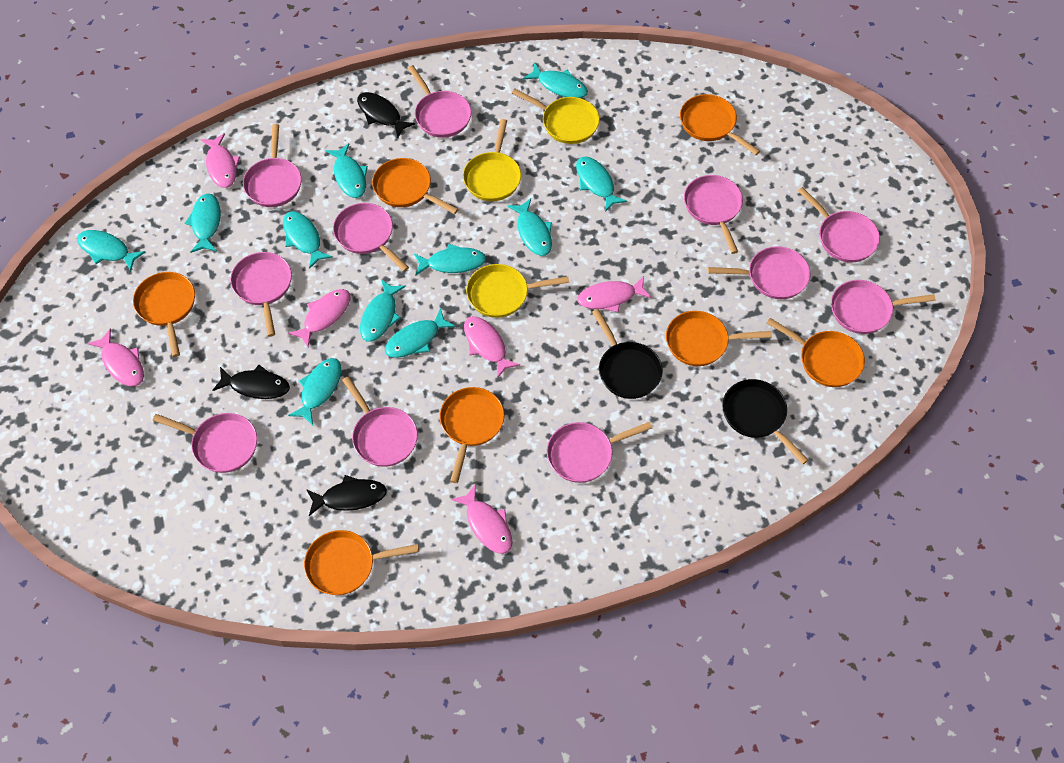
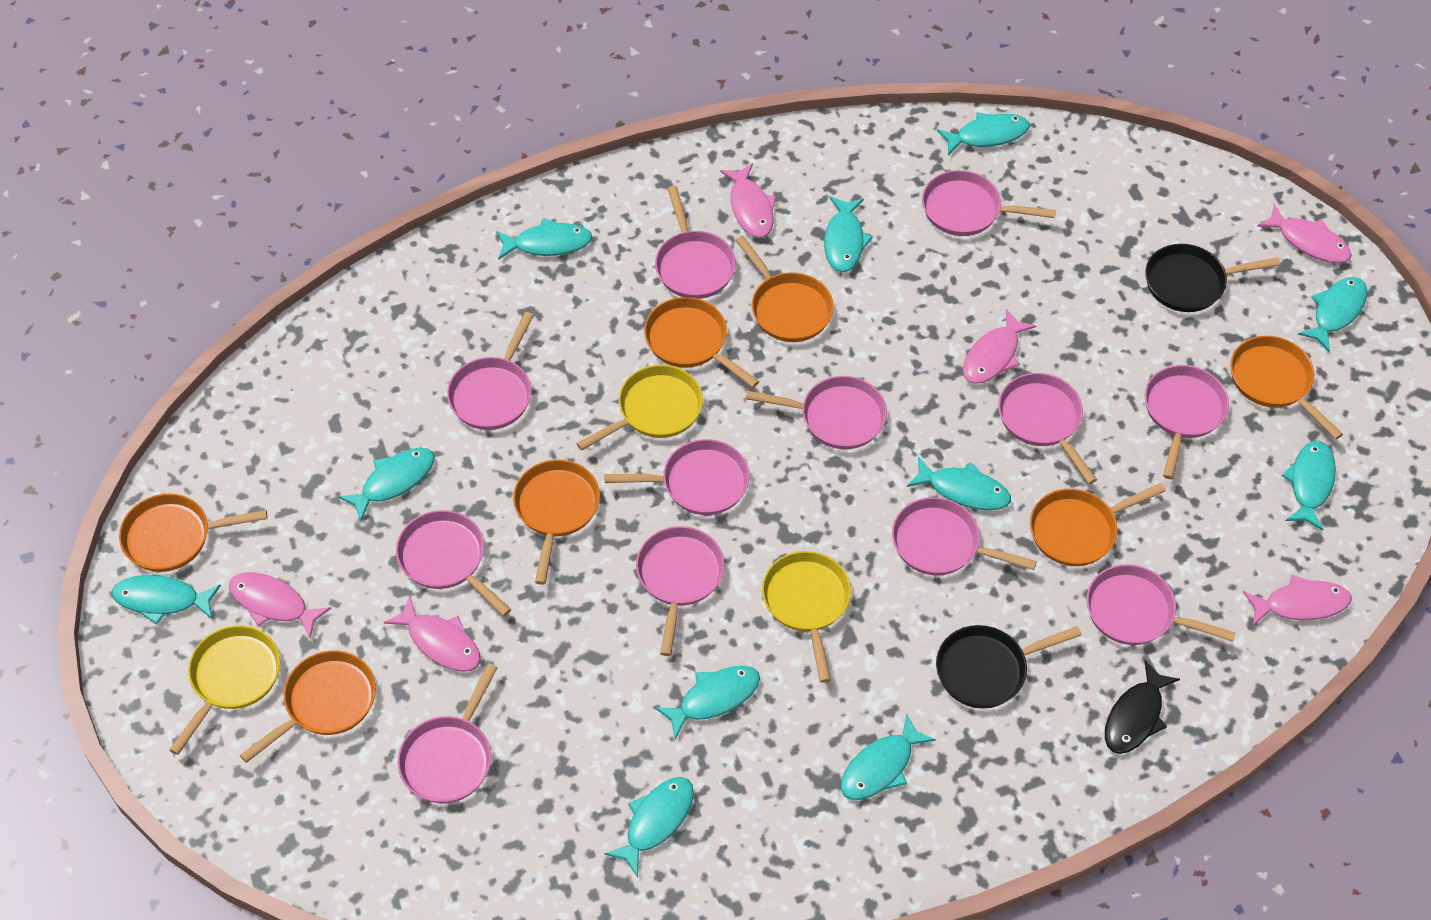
black fish: 3 -> 1
pink pan: 11 -> 12

